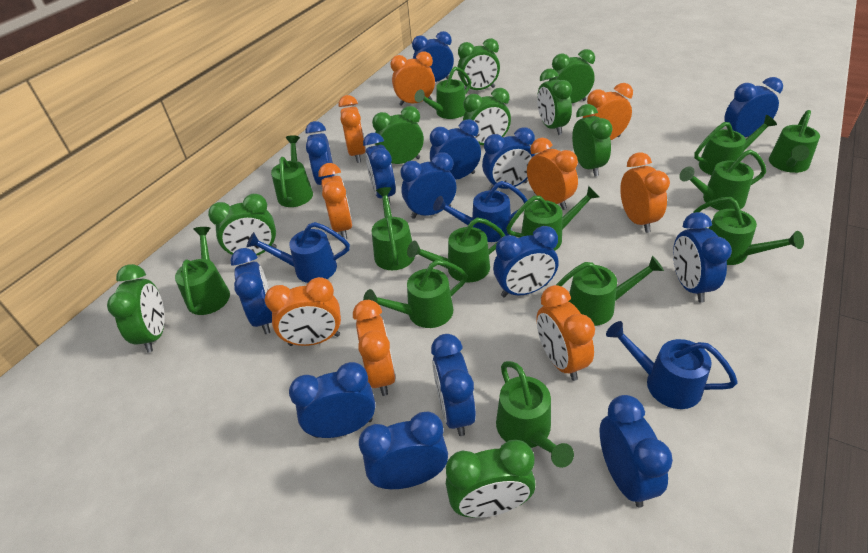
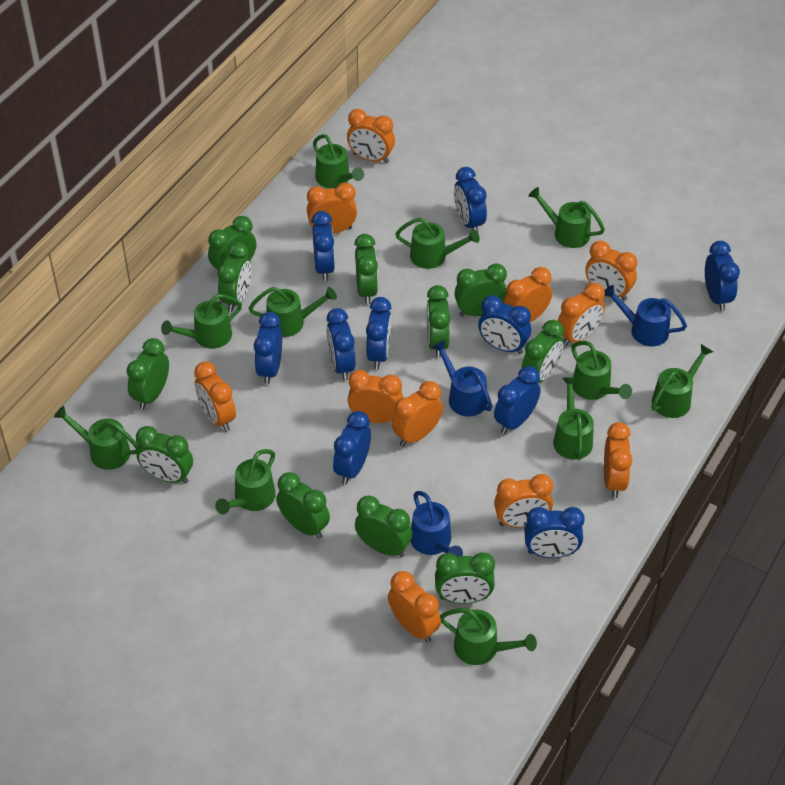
blue clock: 14 -> 10
green clock: 9 -> 11
green watering can: 13 -> 11
orange clock: 9 -> 11

